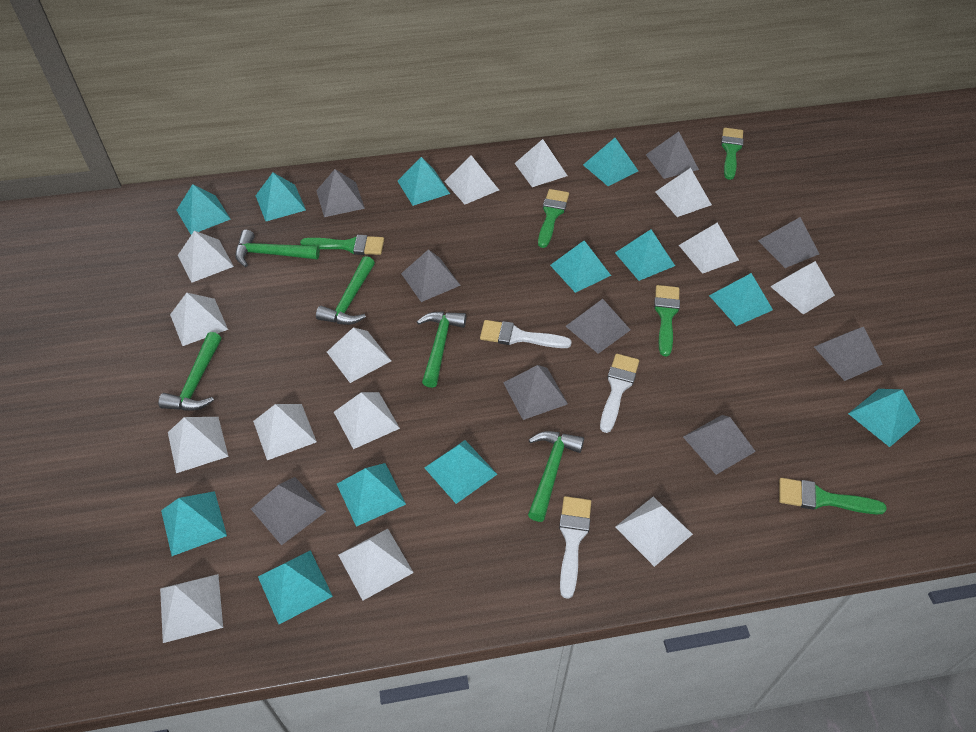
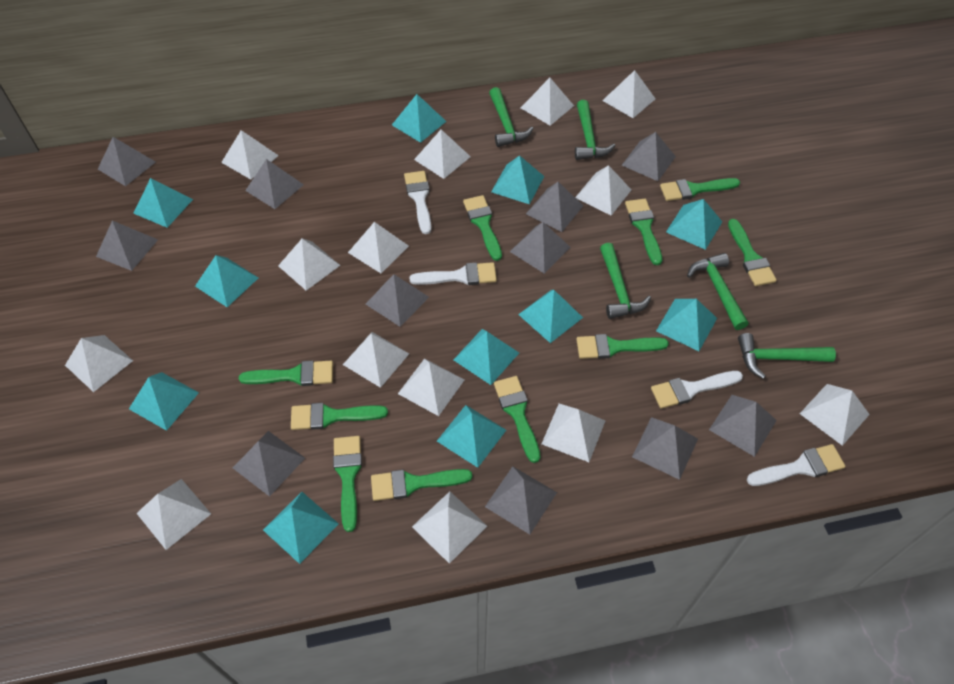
green brush: 5 -> 10
grey pyramid: 9 -> 11
turquoise pyramid: 12 -> 11
white brush: 3 -> 4

